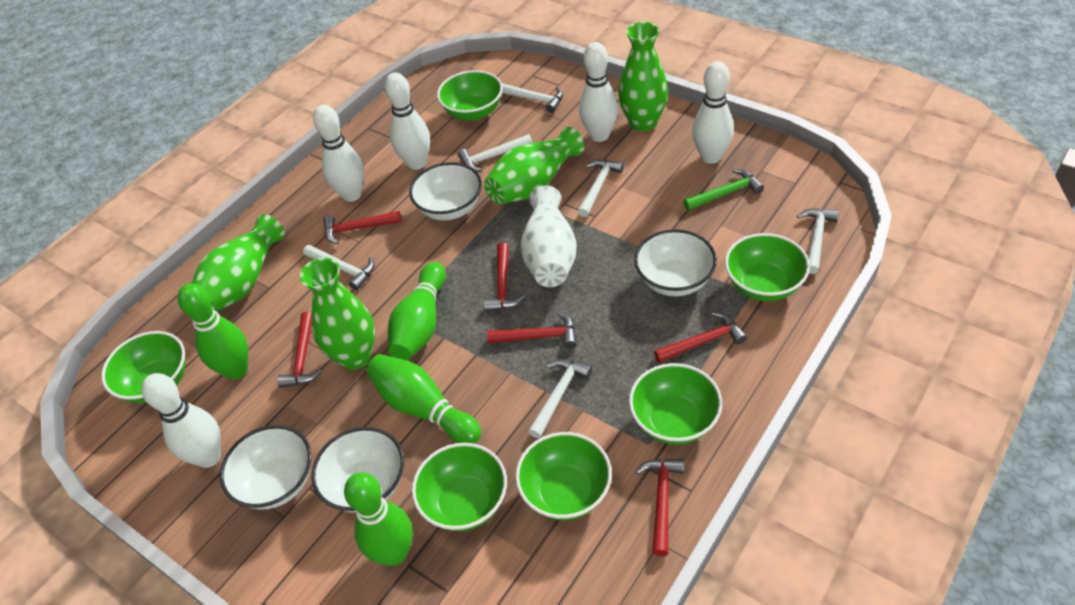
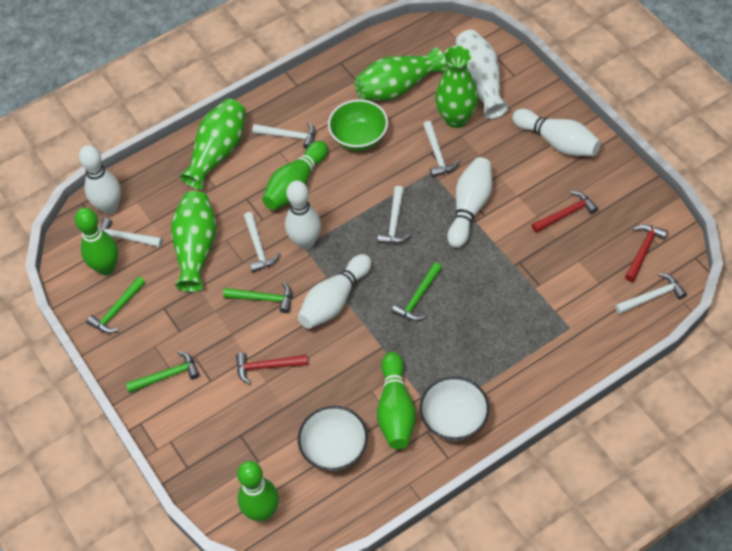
green bowl: 6 -> 1
green hammer: 1 -> 4
red hammer: 6 -> 3
white bowl: 4 -> 2

